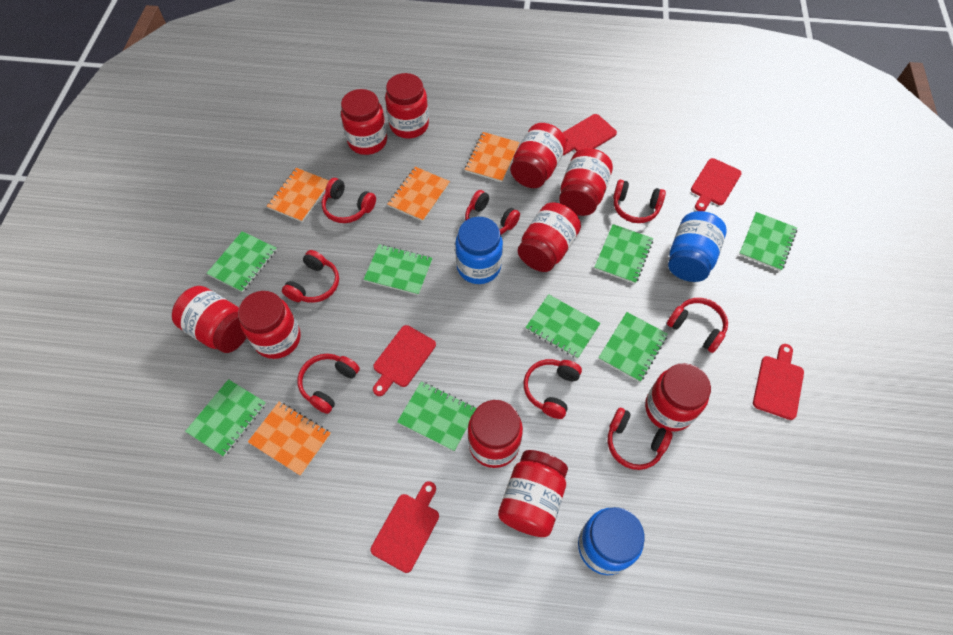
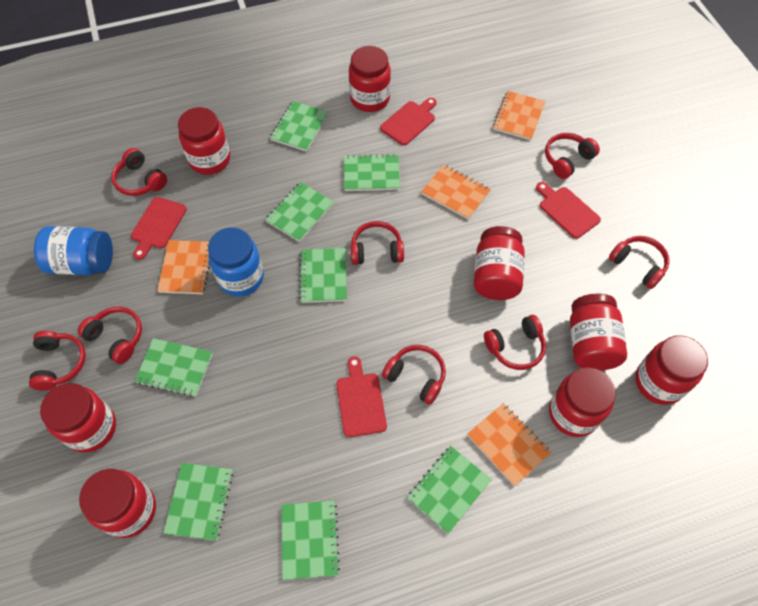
blue jar: 3 -> 2
red cutting board: 5 -> 4
red jar: 10 -> 8

